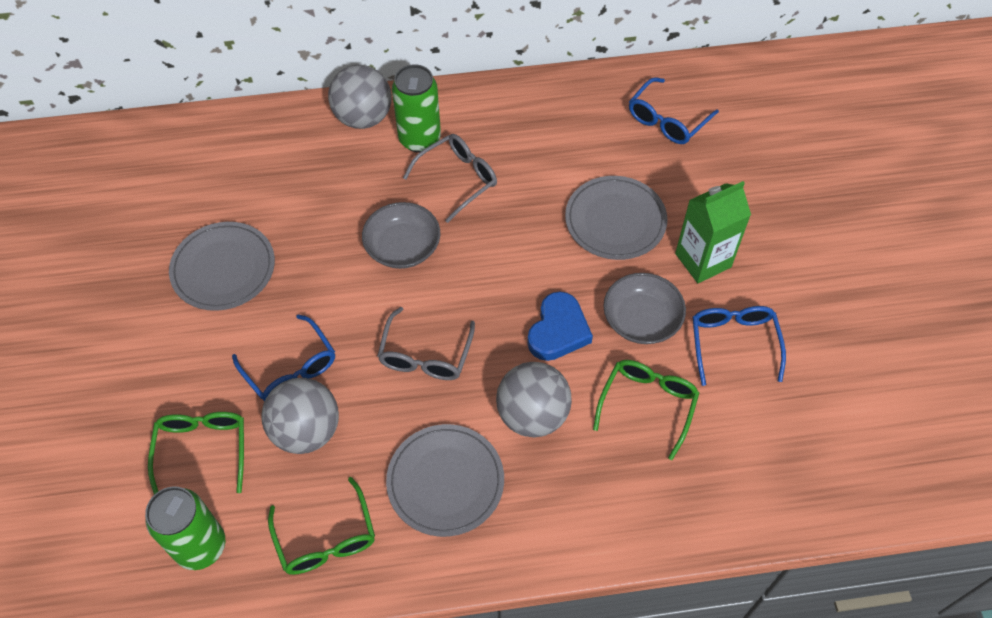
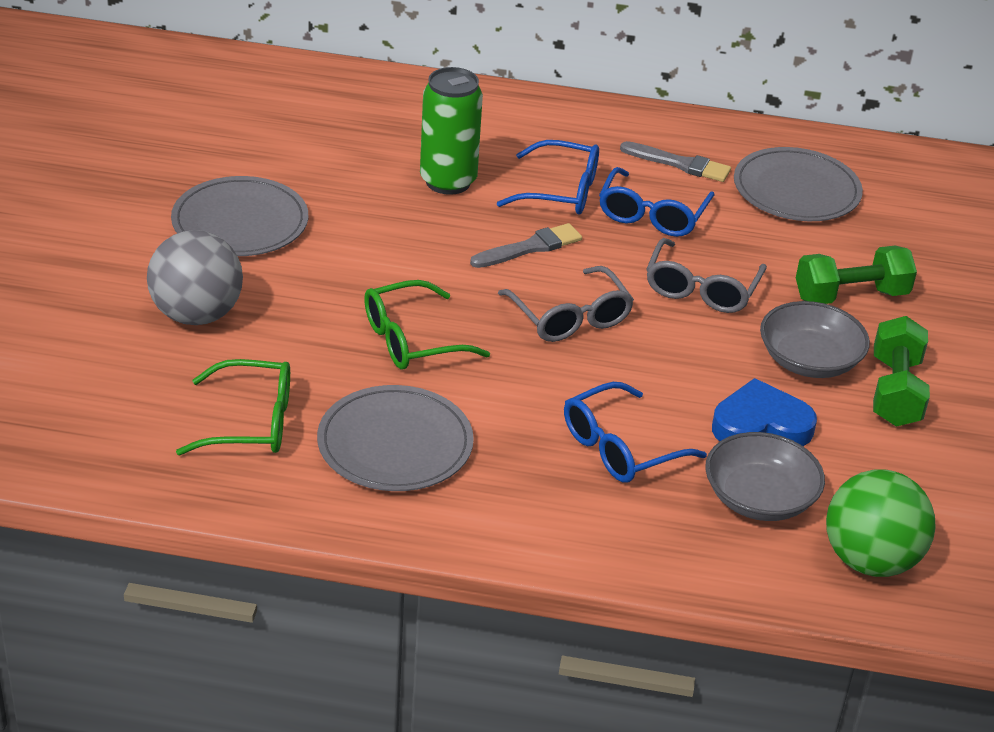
green ball: 0 -> 1
green can: 2 -> 1
green carton: 1 -> 0
green dumbbell: 0 -> 2
green glasses: 3 -> 2
grey ball: 3 -> 1
grey brush: 0 -> 2

